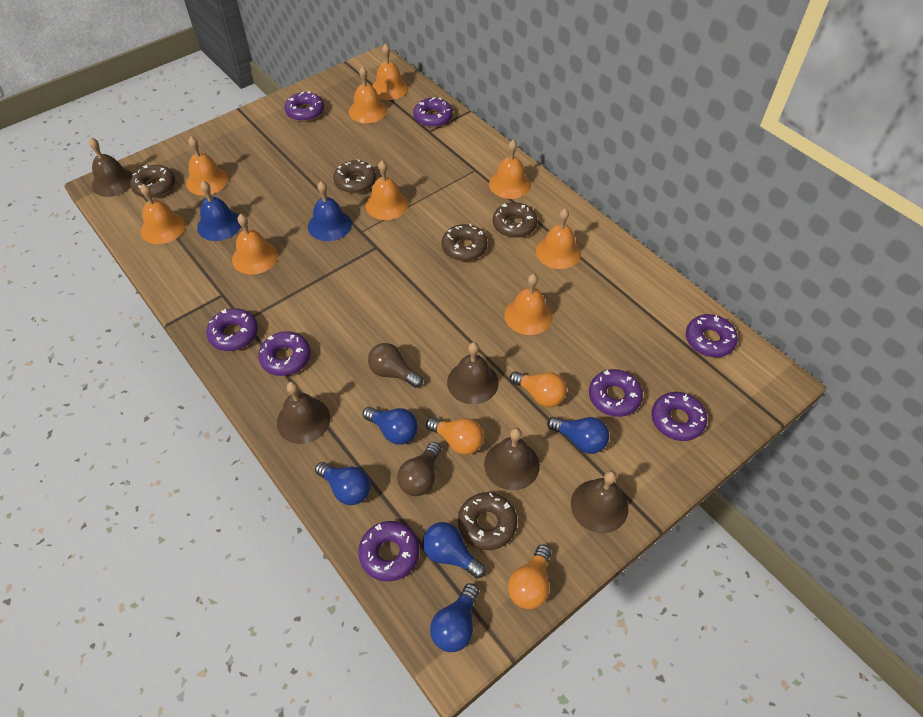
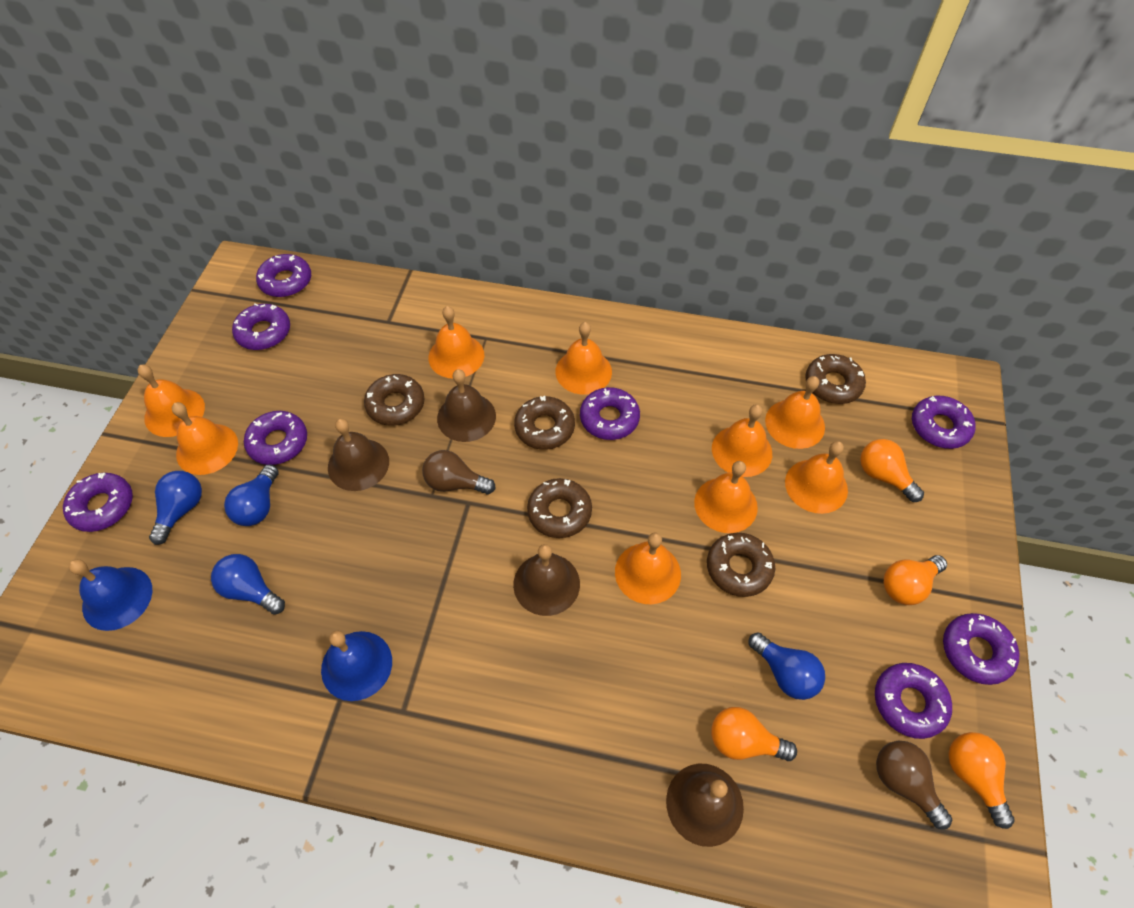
blue light bulb: 5 -> 4
brown bell: 5 -> 4
orange light bulb: 3 -> 4

